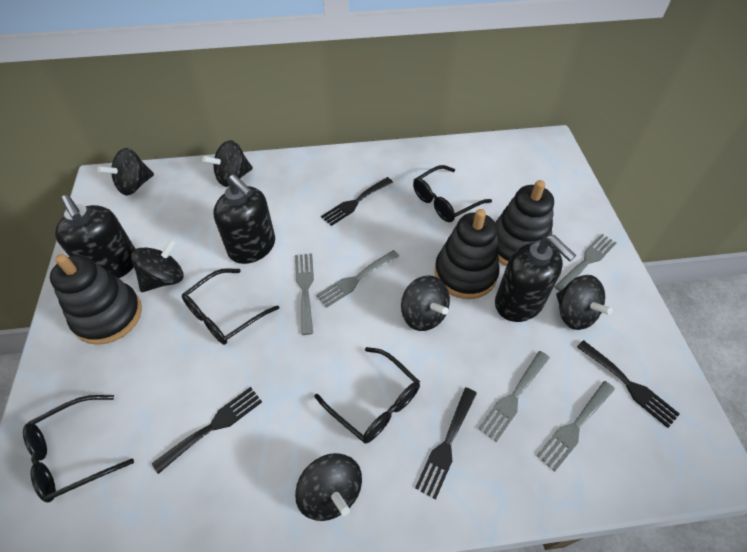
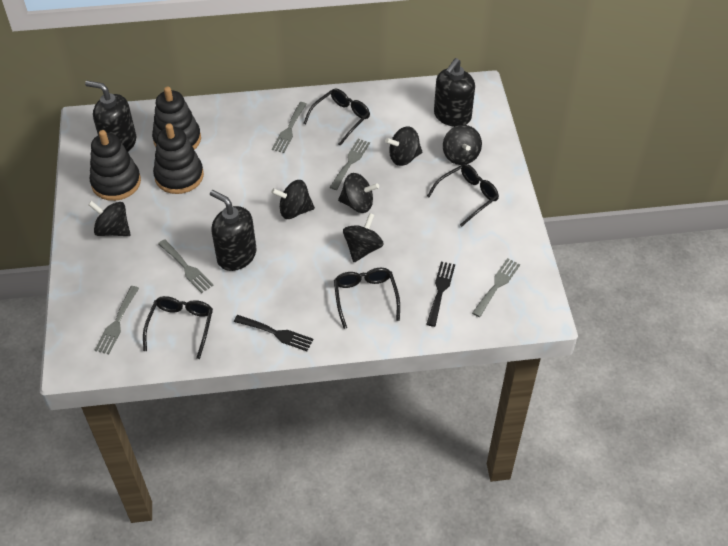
black fork: 4 -> 2

